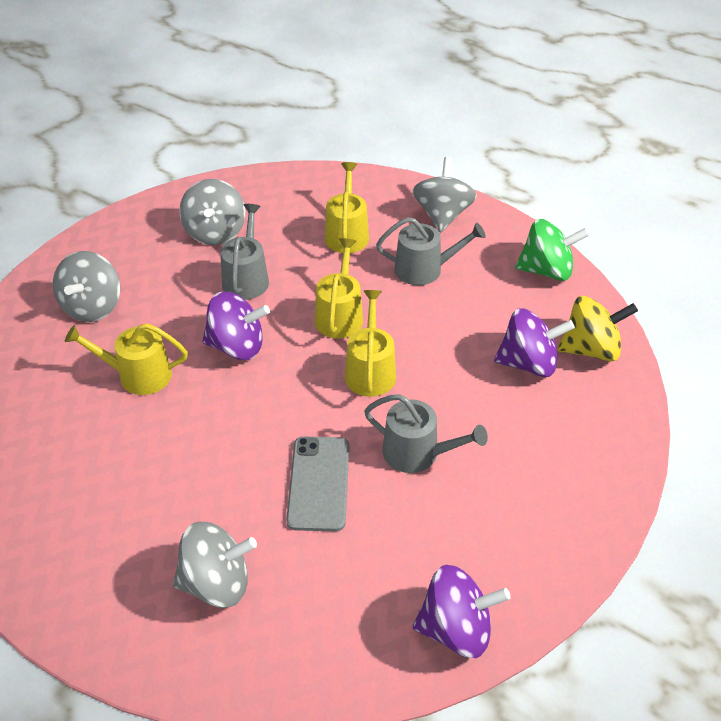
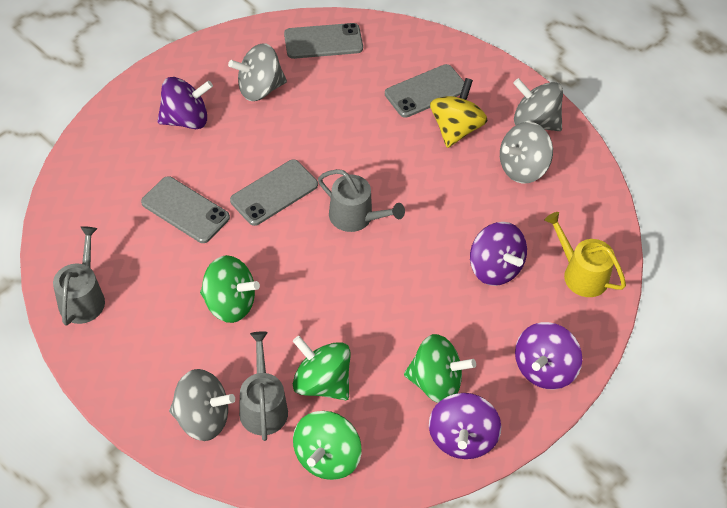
green spinning top: 1 -> 4
grey phone: 1 -> 4
purple spinning top: 3 -> 4
yellow watering can: 4 -> 1

